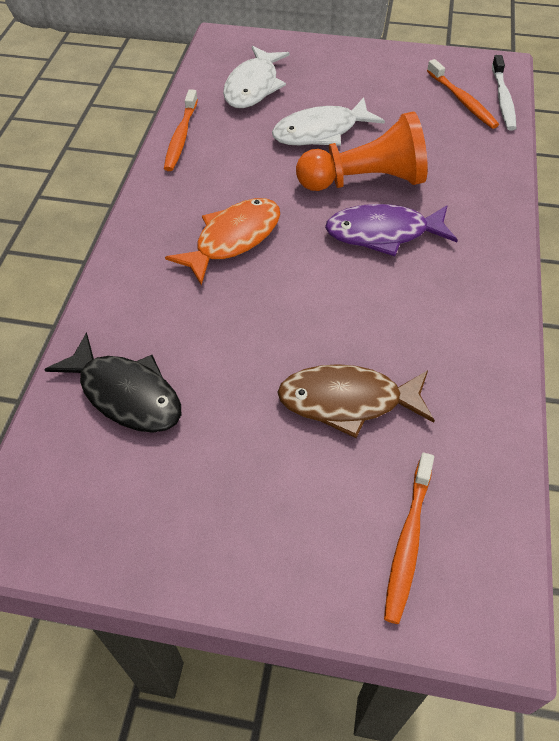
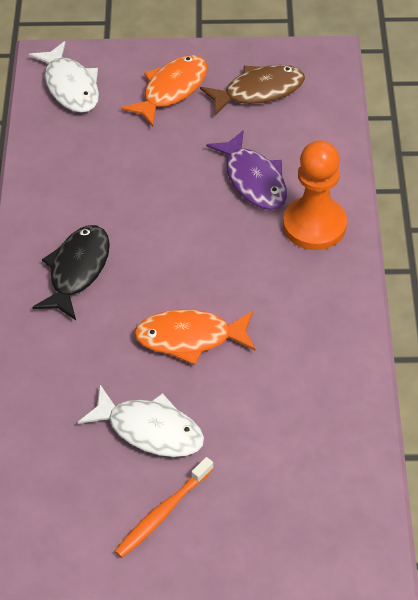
orange fish: 1 -> 2
orange toothbrush: 3 -> 1
white toothbrush: 1 -> 0

